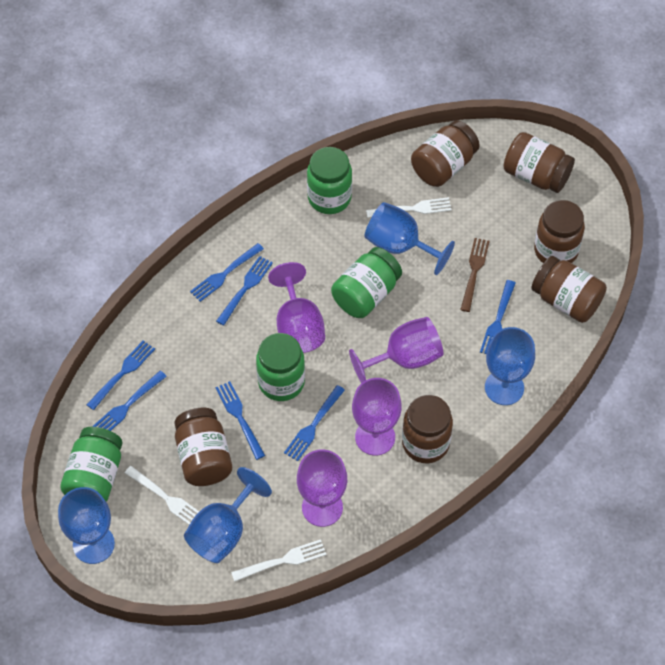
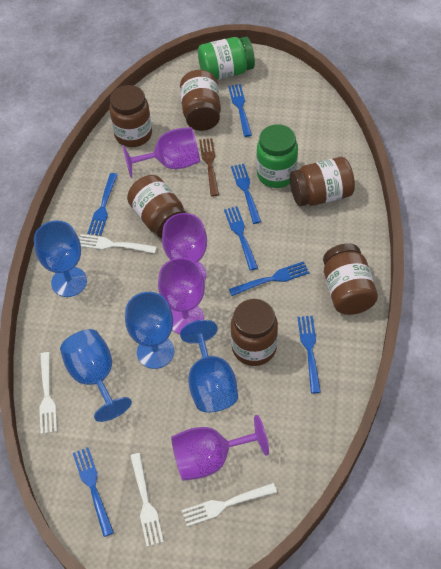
green jar: 4 -> 2
white fork: 3 -> 4

